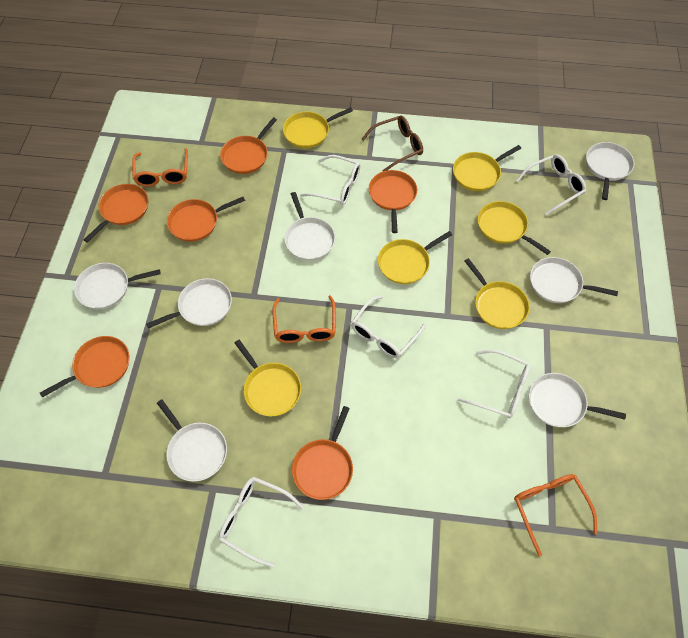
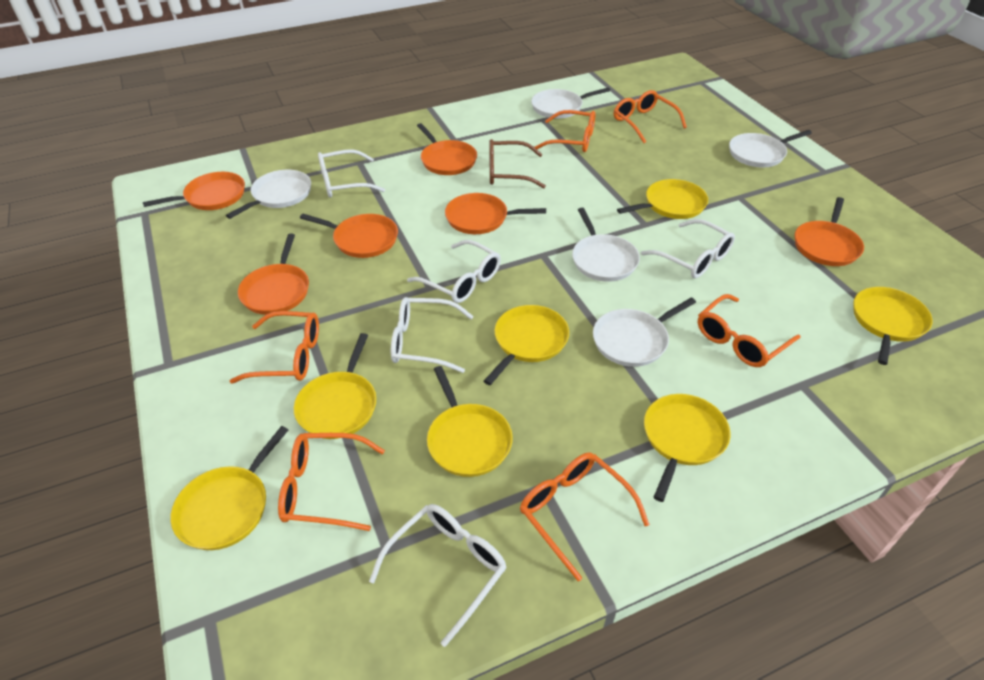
orange glasses: 3 -> 6
white pan: 7 -> 5
yellow pan: 6 -> 7

